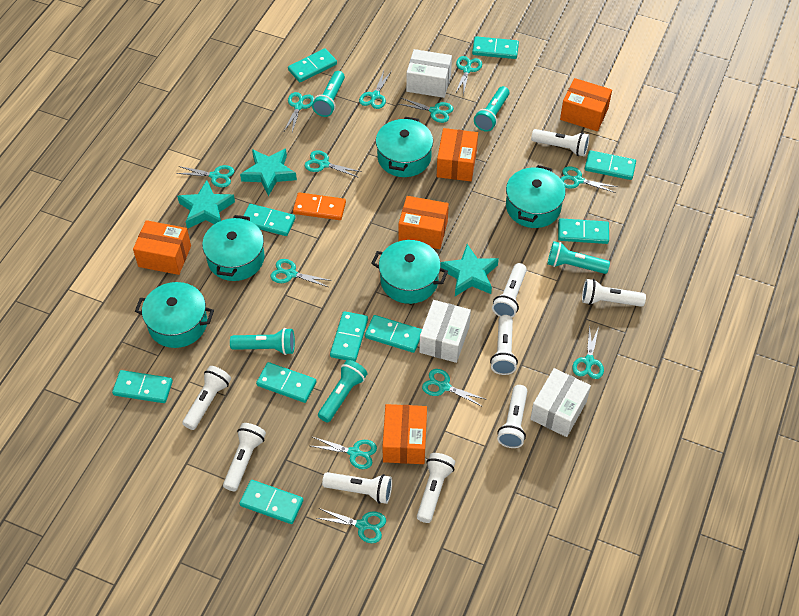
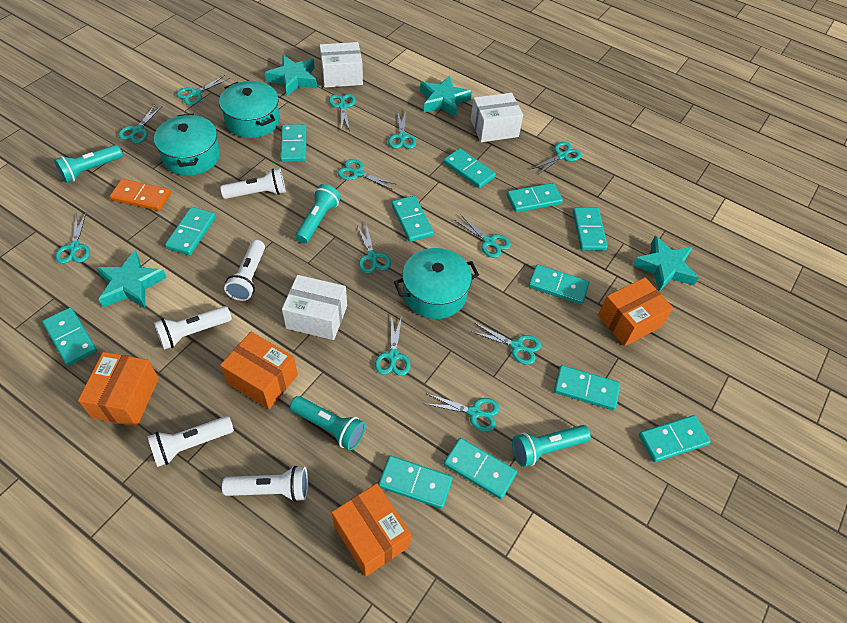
orange box: 5 -> 4
turquoise domino: 10 -> 12
turquoise flashlight: 5 -> 4
turquoise pot: 5 -> 3
turquoise star: 3 -> 4
white flashlight: 9 -> 5

